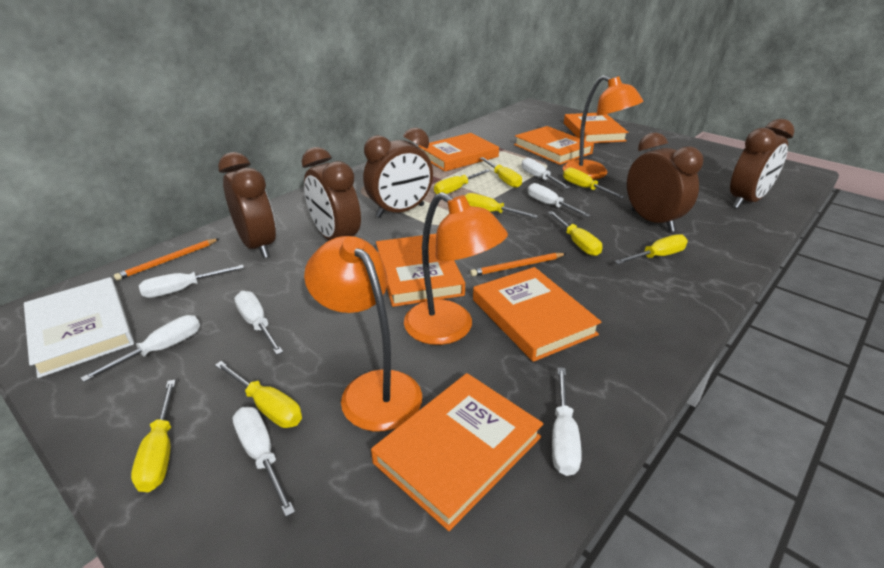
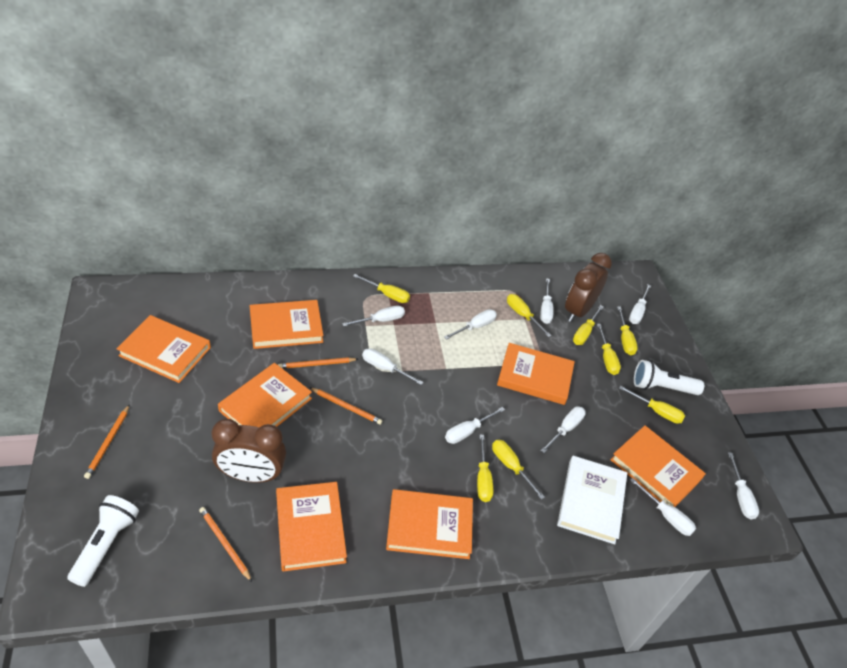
brown clock: 5 -> 2
orange book: 6 -> 7
orange lamp: 3 -> 0
orange pencil: 2 -> 4
white flashlight: 0 -> 2
white screwdriver: 7 -> 9

